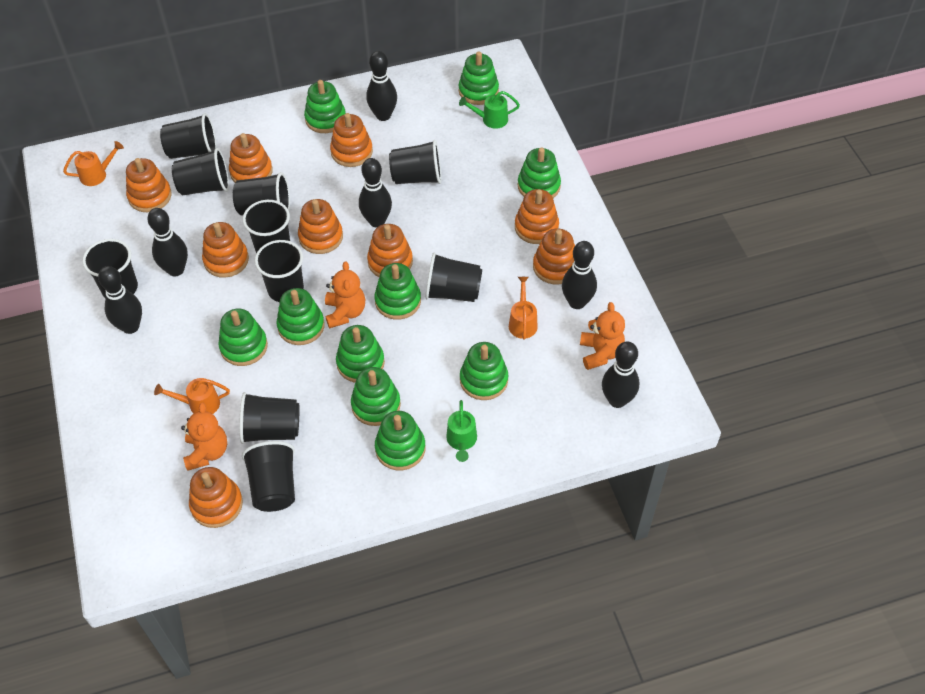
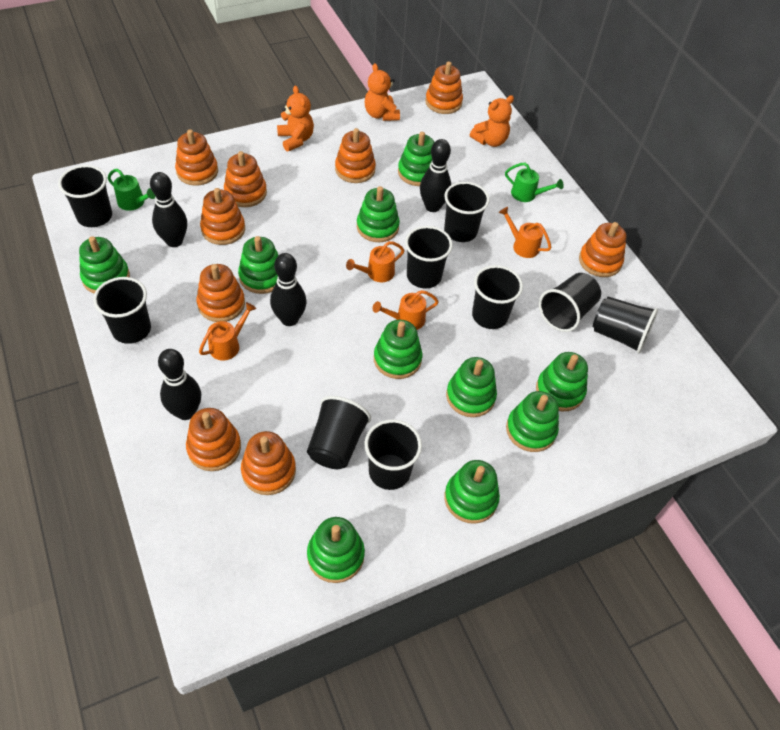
black bowling pin: 6 -> 4
black cup: 10 -> 9
orange watering can: 3 -> 4

